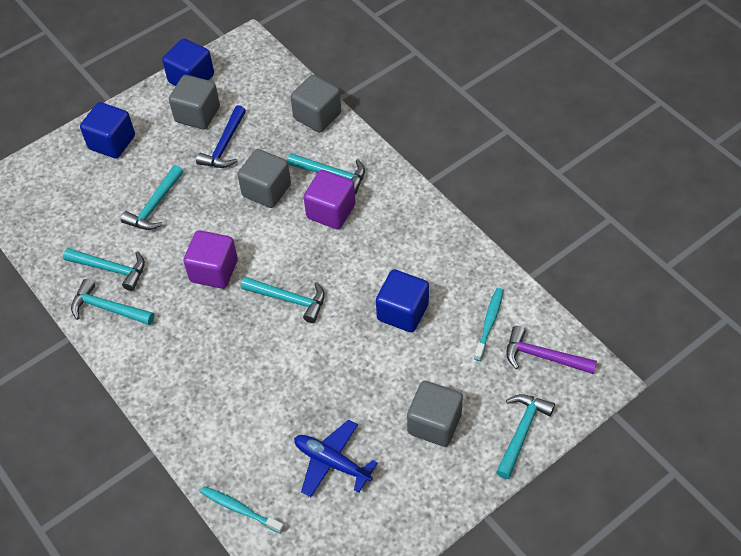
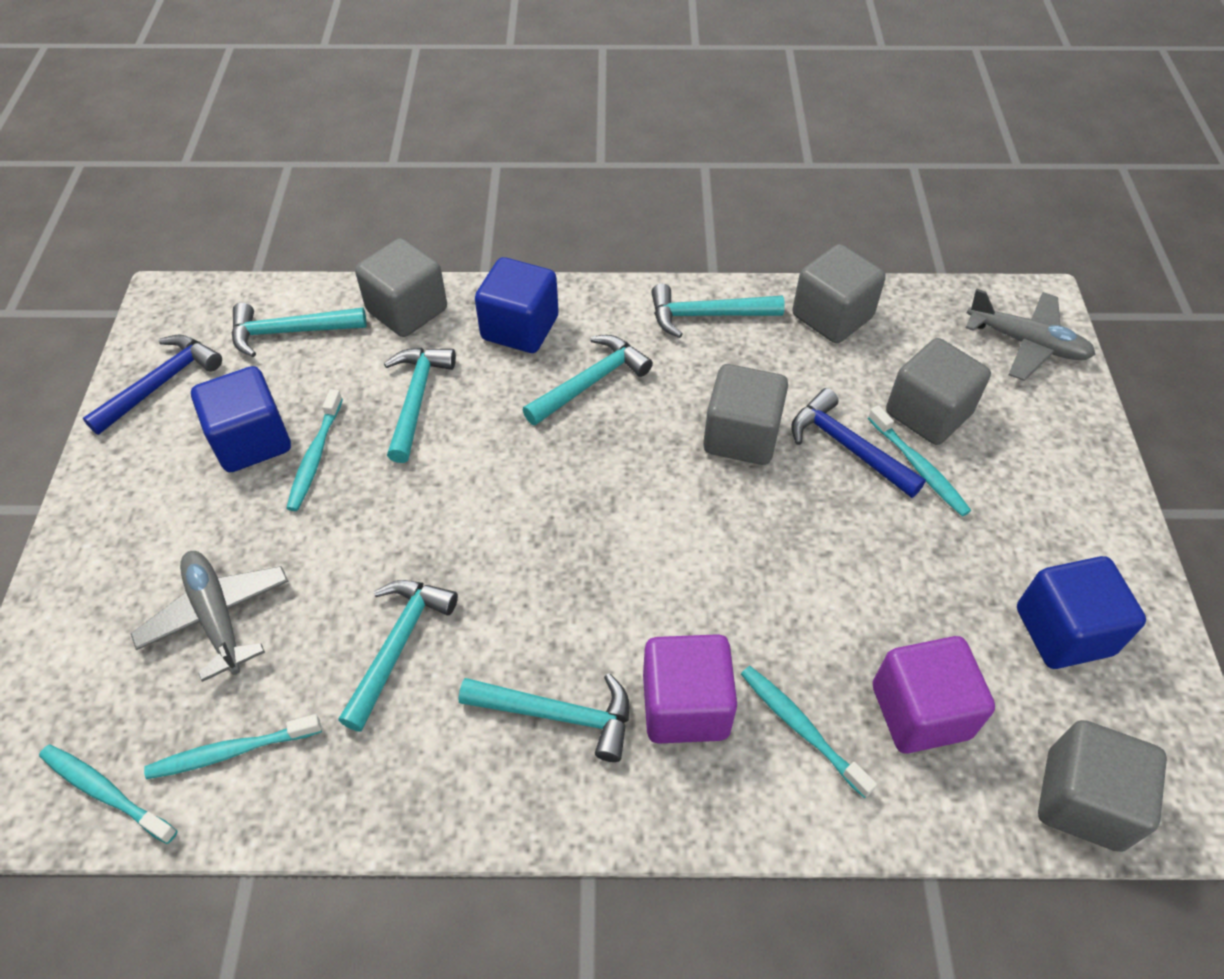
blue hammer: 1 -> 2
blue plane: 1 -> 0
grey cube: 4 -> 5
grey plane: 0 -> 2
purple hammer: 1 -> 0
turquoise toothbrush: 2 -> 5

